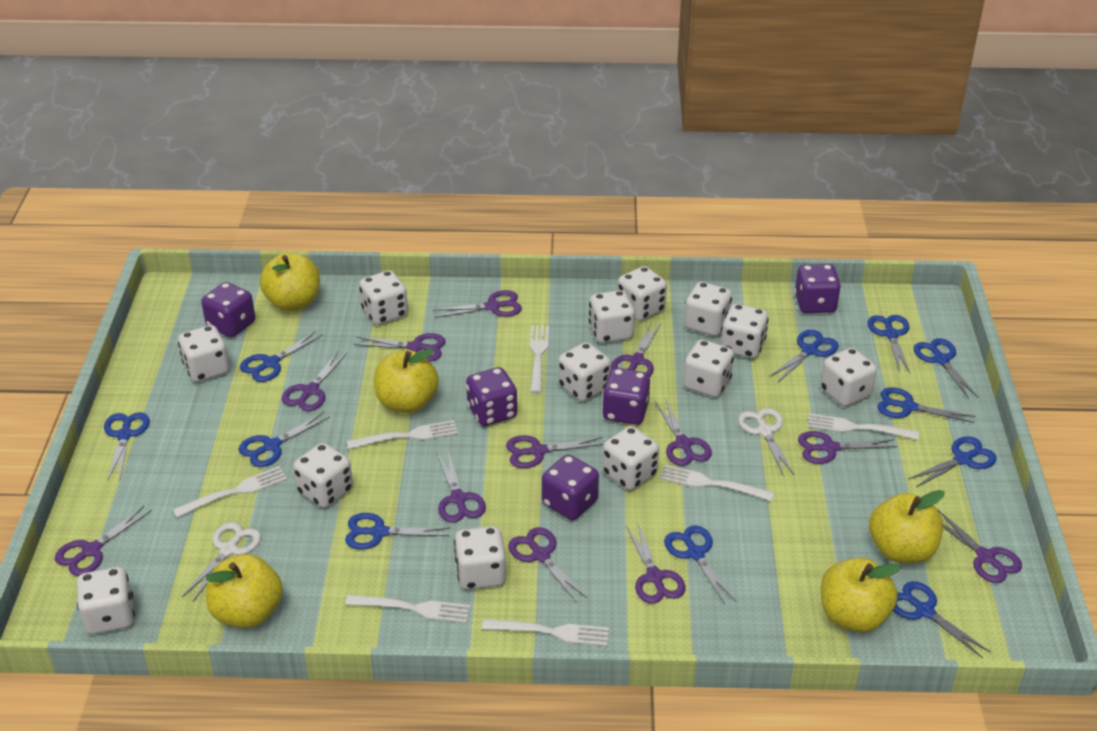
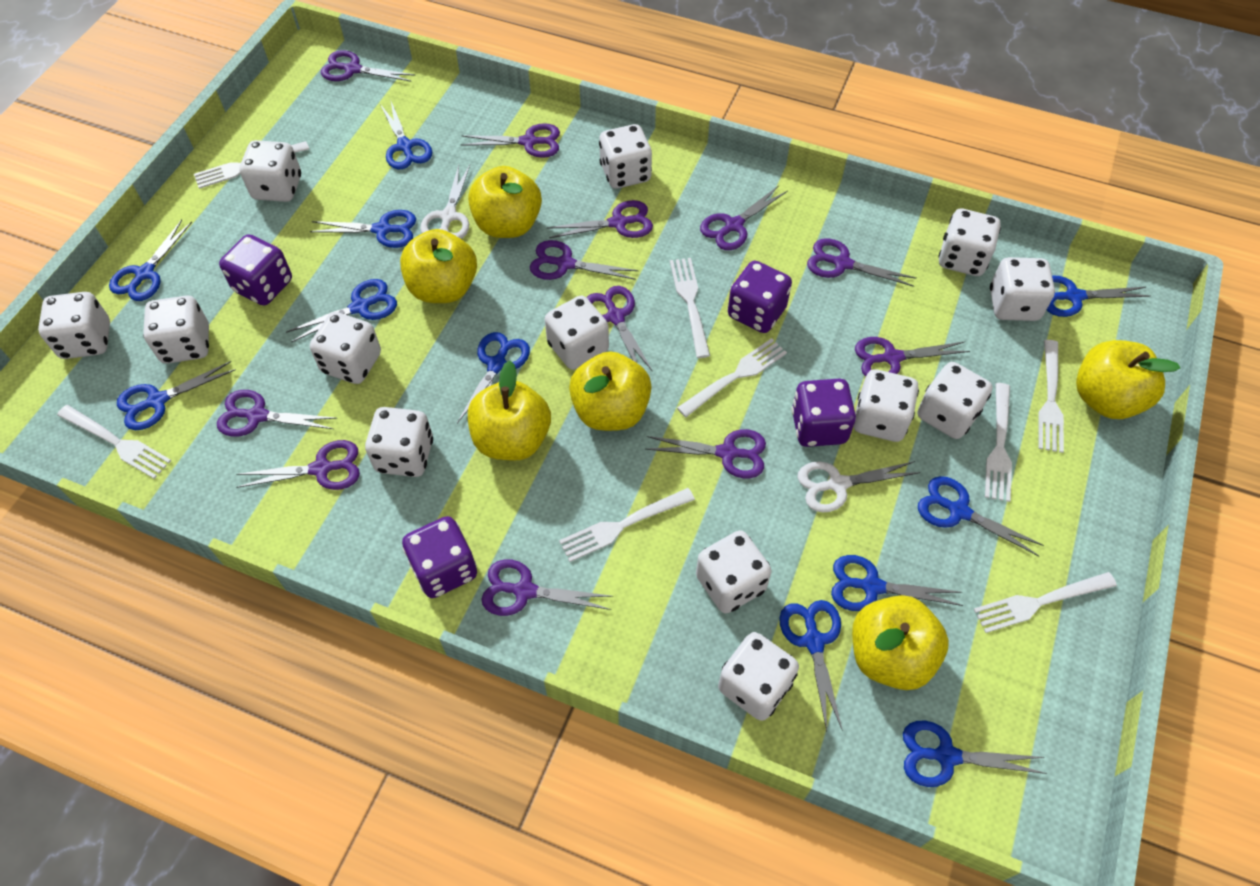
purple dice: 5 -> 4
white fork: 7 -> 8
yellow apple: 5 -> 6

